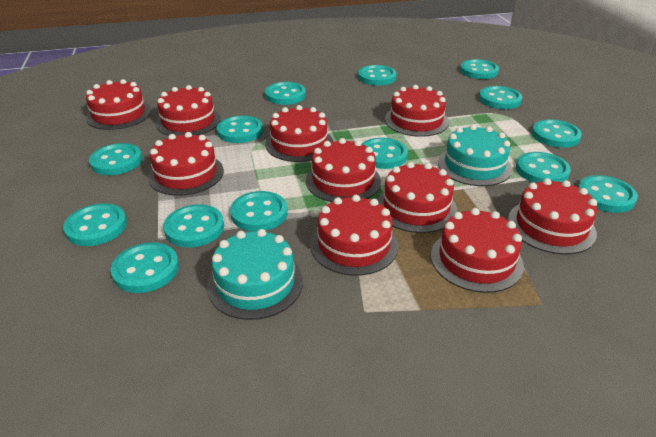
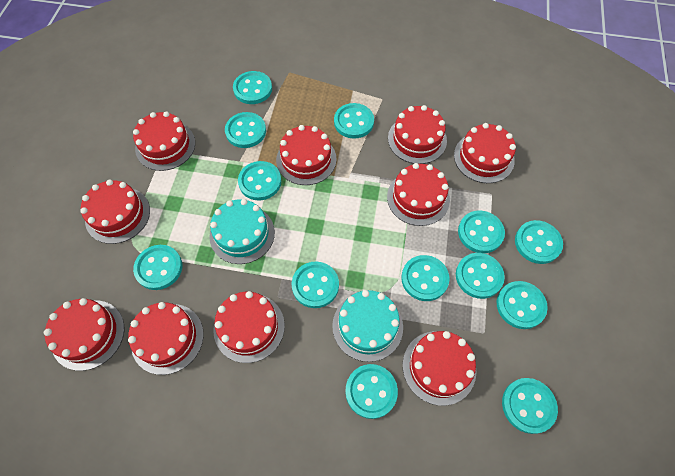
turquoise button: 14 -> 13

